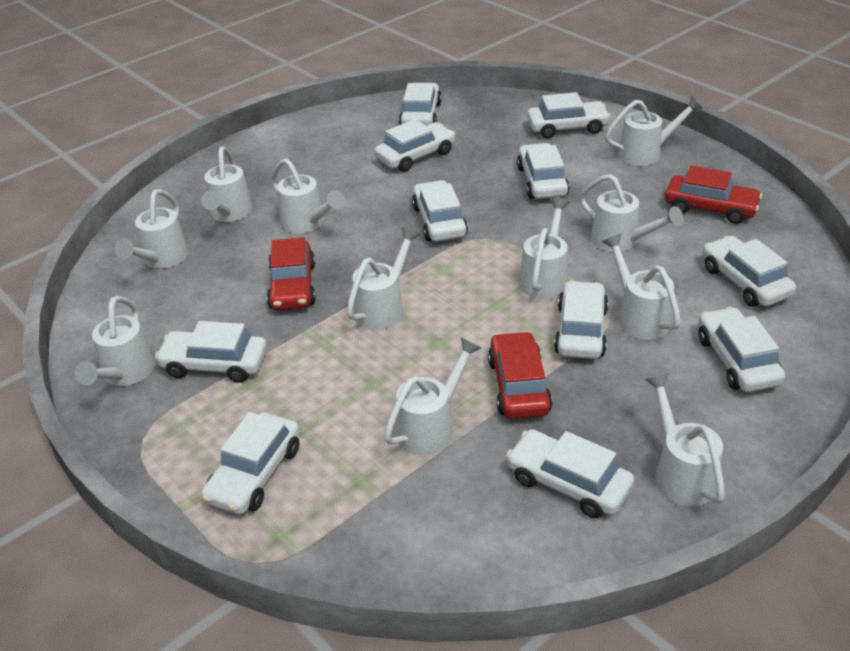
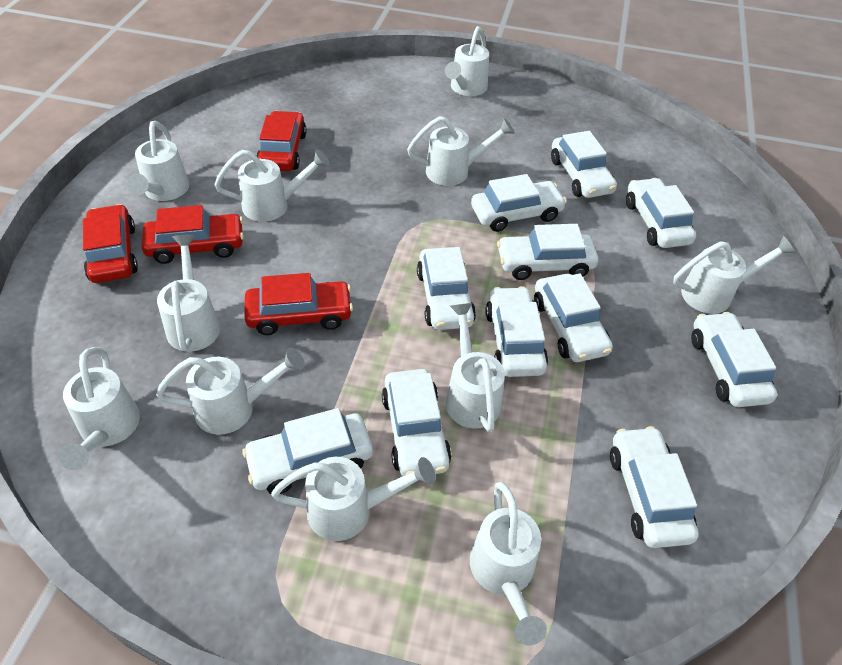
red car: 3 -> 4

